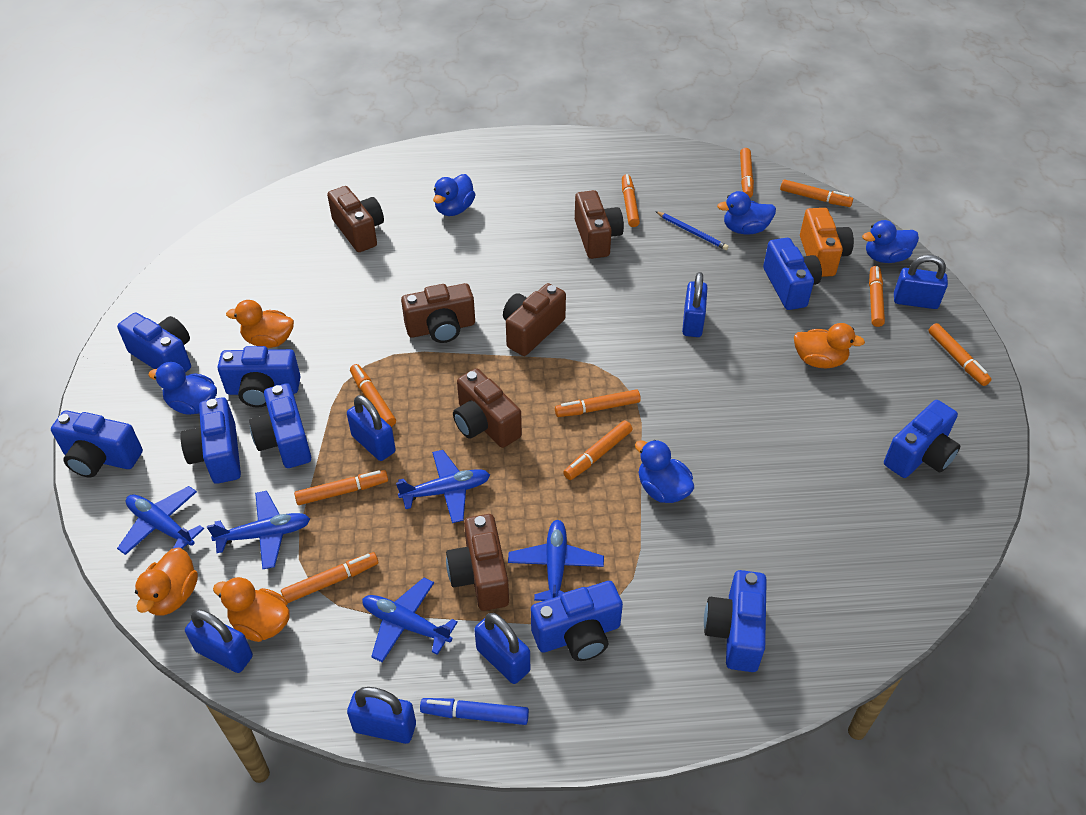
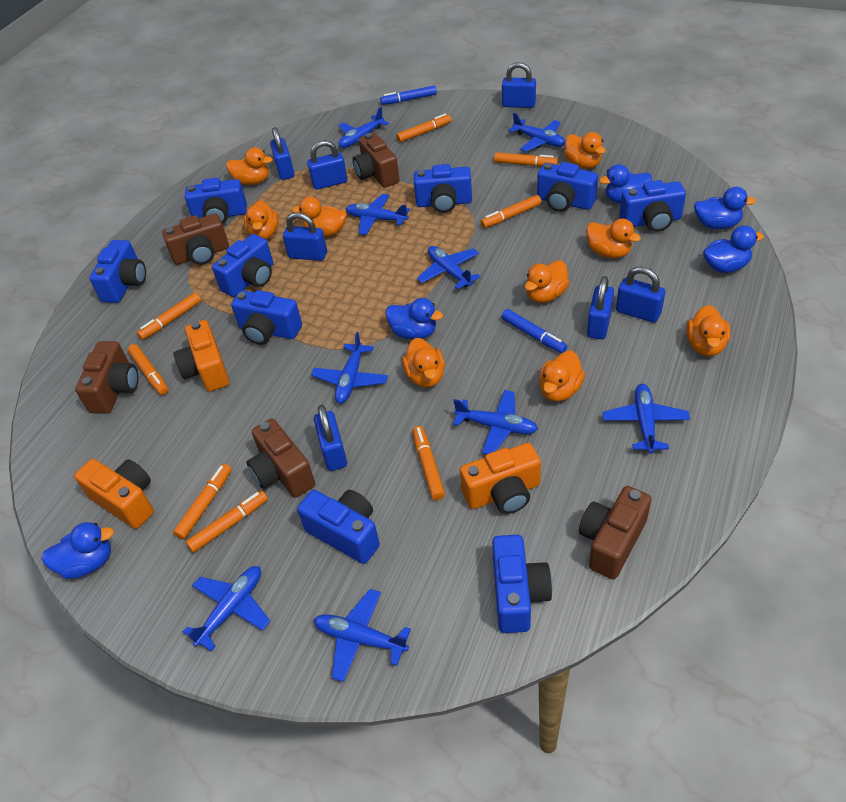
blue marker: 1 -> 2
blue padlock: 6 -> 7
blue pencil: 1 -> 0
blue plane: 5 -> 9
brown camera: 6 -> 5
orange camera: 1 -> 3
orange duck: 4 -> 9
orange marker: 10 -> 8

